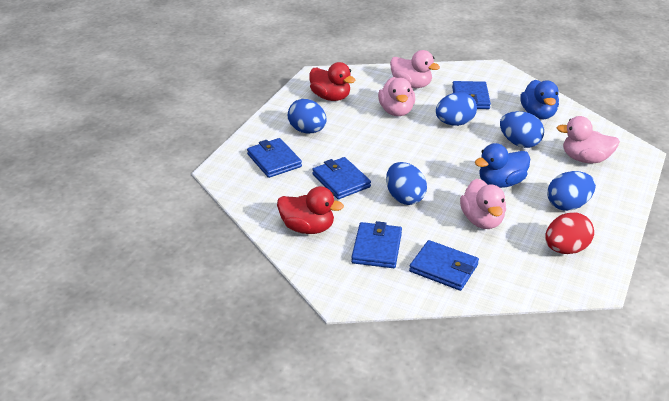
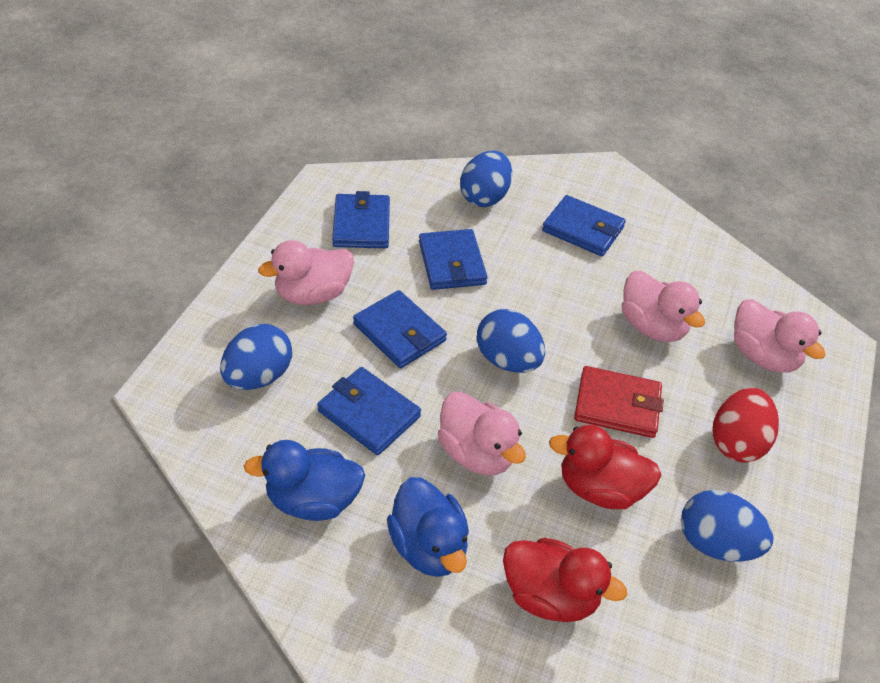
blue egg: 5 -> 4
red wallet: 0 -> 1

